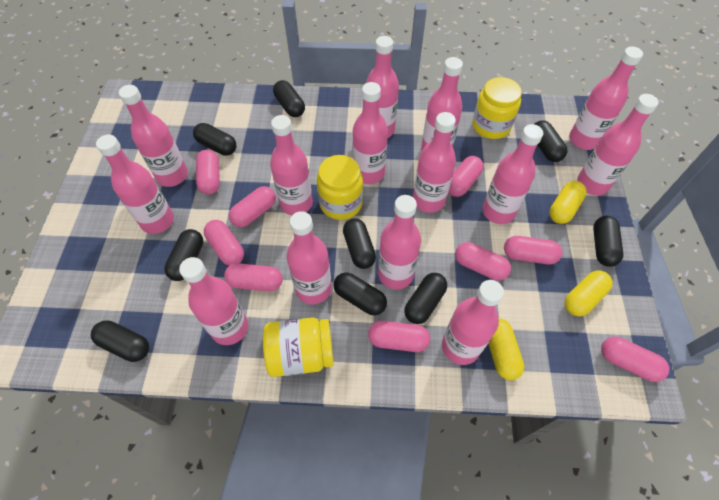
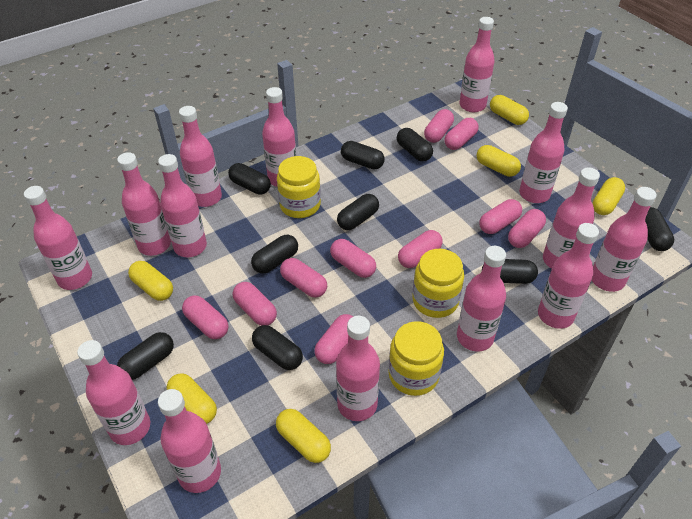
pink capsule: 9 -> 10
yellow capsule: 3 -> 6

